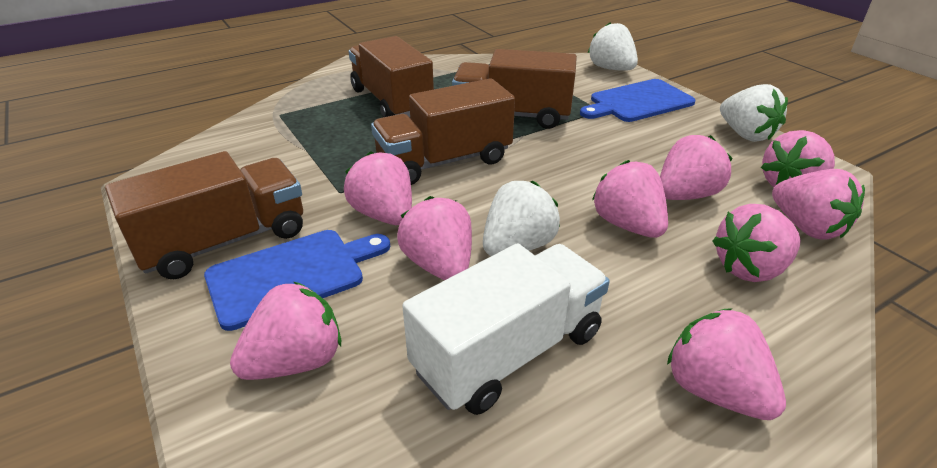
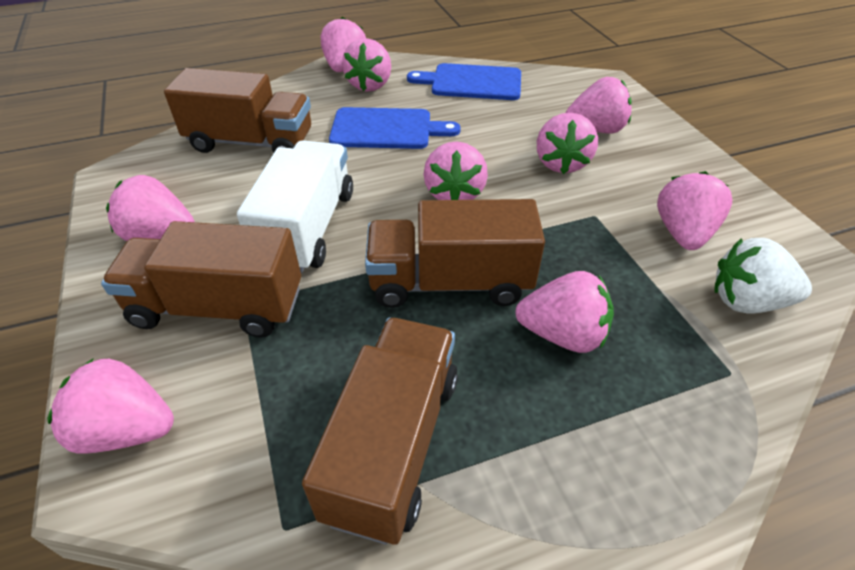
white strawberry: 3 -> 1

